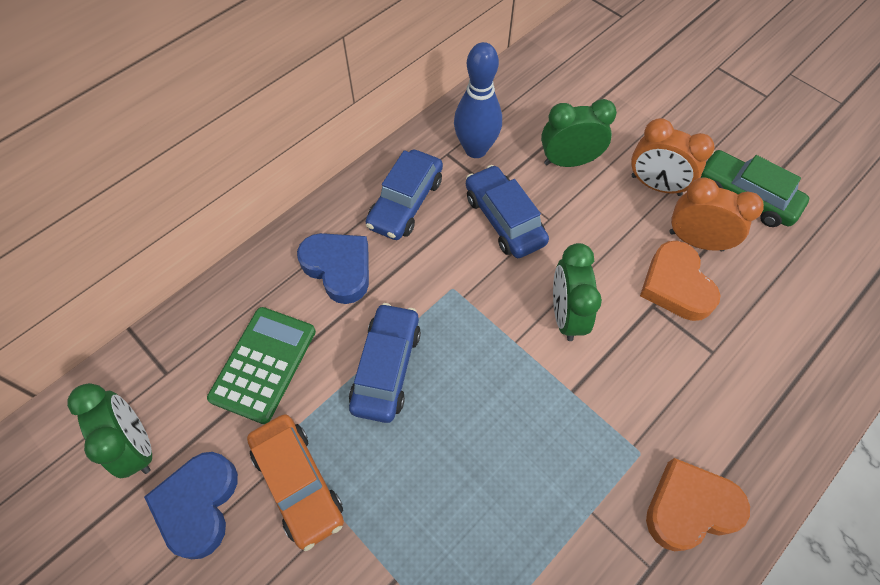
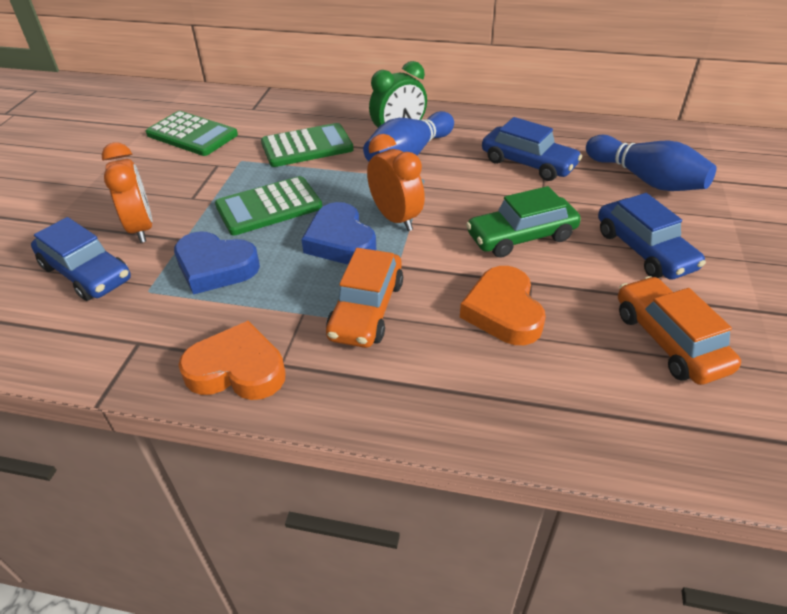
blue bowling pin: 1 -> 2
green calculator: 1 -> 3
green clock: 3 -> 1
orange car: 1 -> 2

